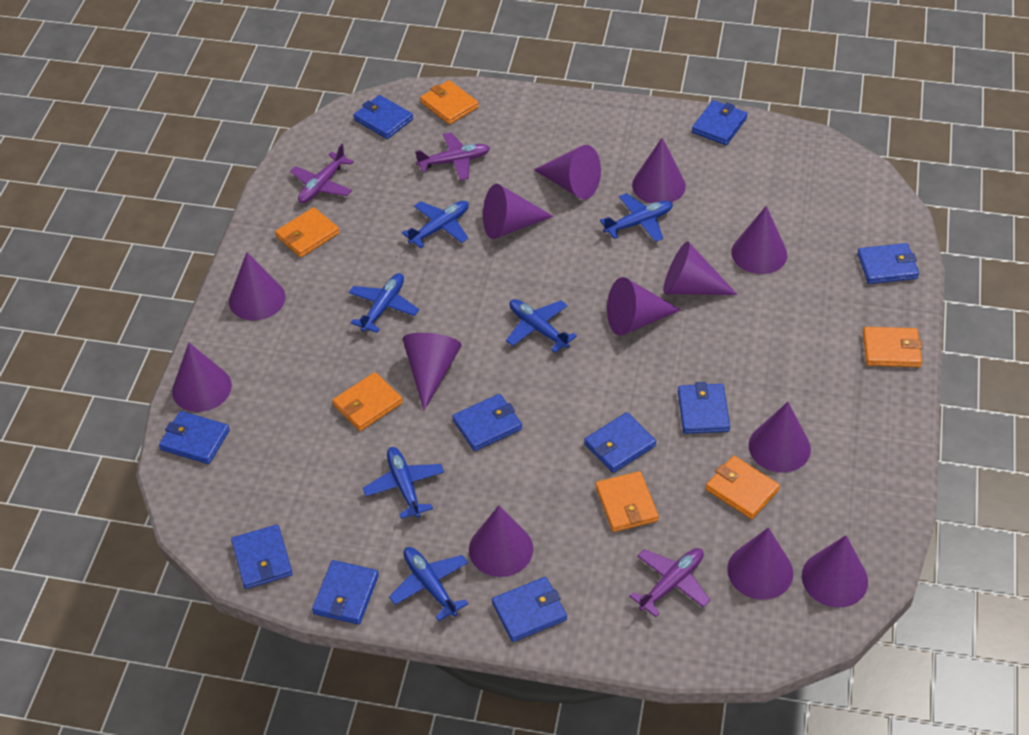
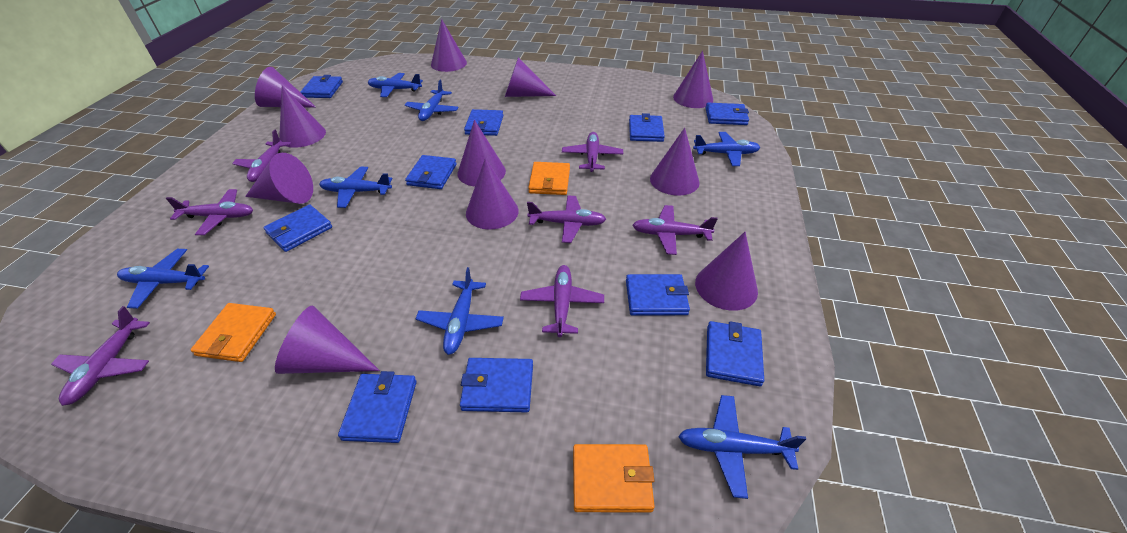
blue plane: 6 -> 7
orange wallet: 6 -> 3
purple cone: 13 -> 11
purple plane: 3 -> 7

